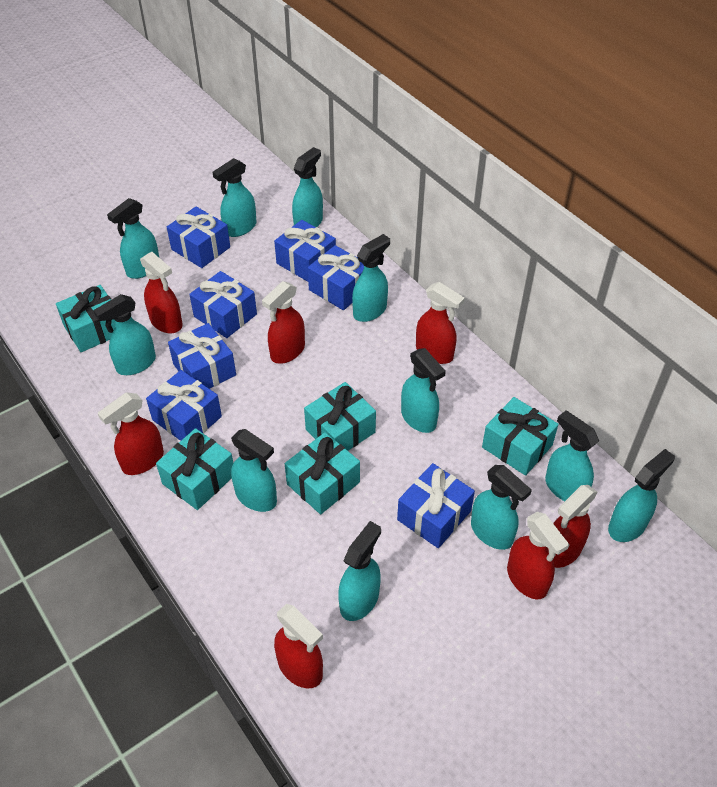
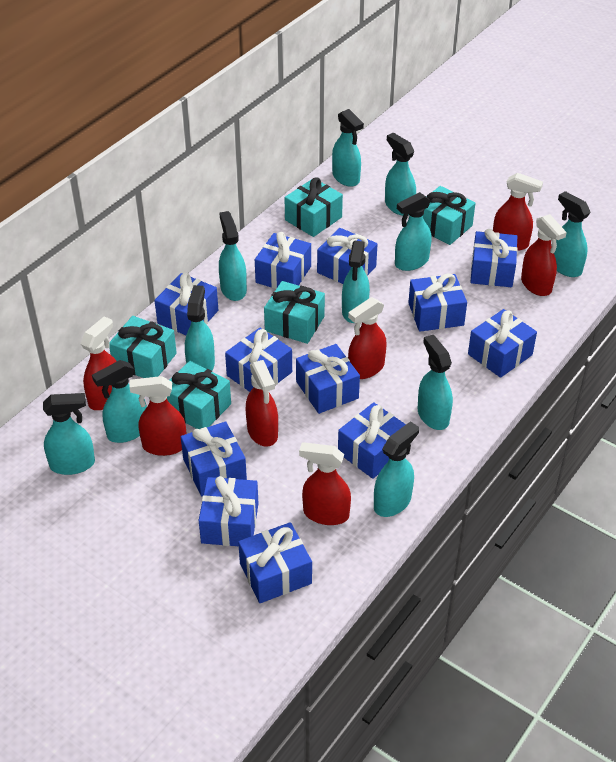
blue gift: 7 -> 12

